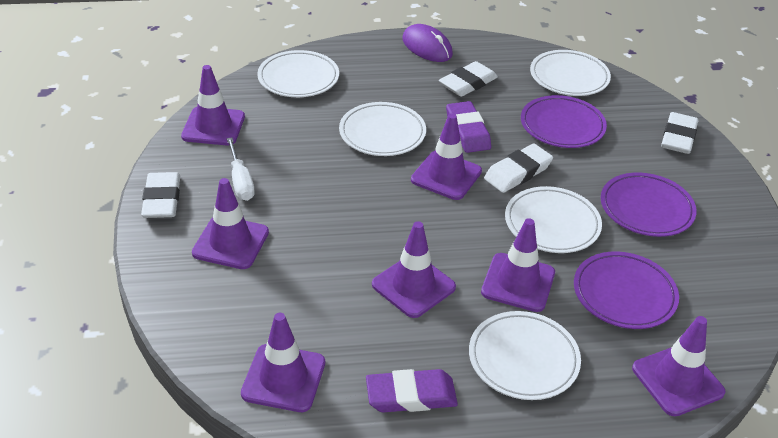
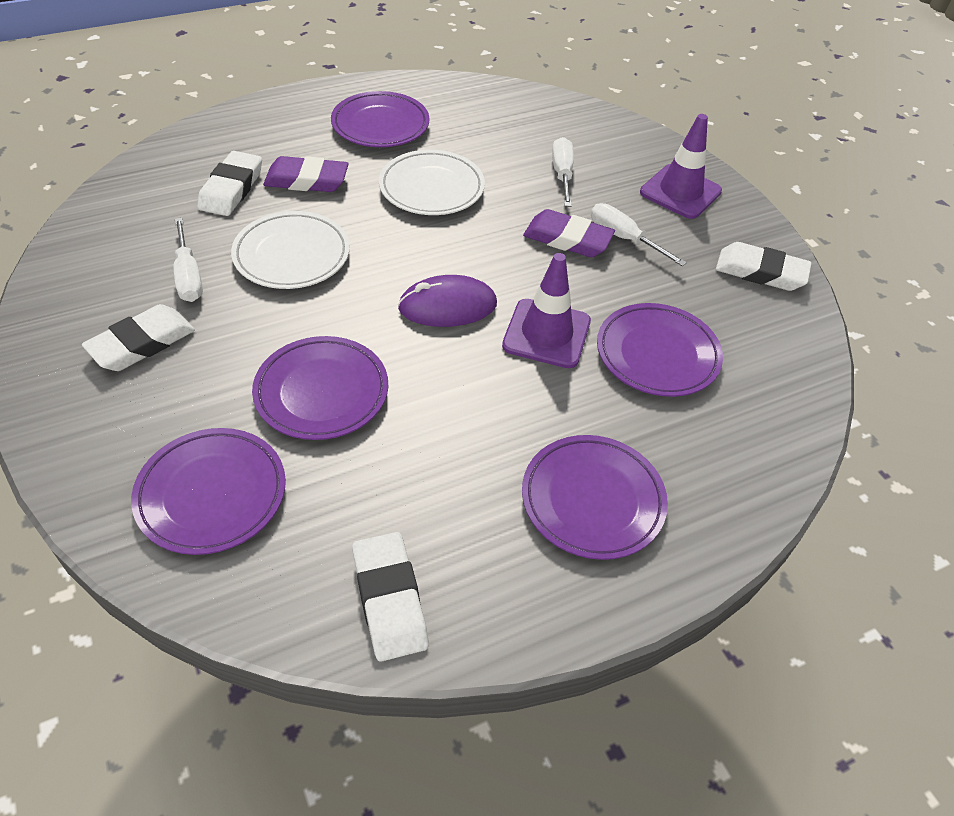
purple plate: 3 -> 5
purple traffic cone: 7 -> 2
white plate: 5 -> 2
white screwdriver: 1 -> 3

